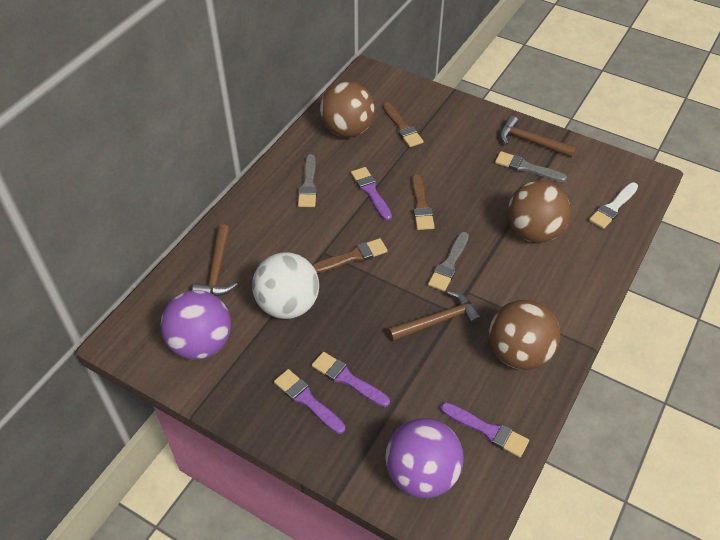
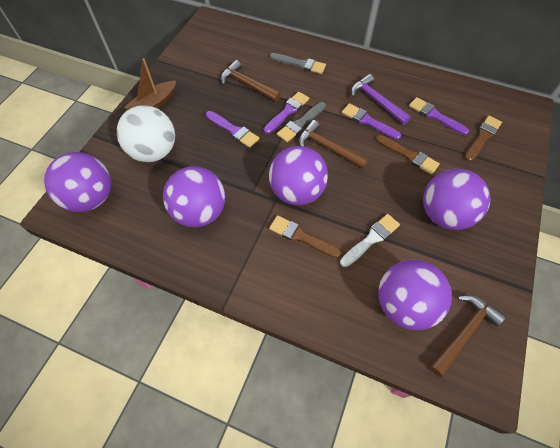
brown ball: 3 -> 0
brown boat: 0 -> 1
grey brush: 3 -> 2
purple ball: 2 -> 5
purple hammer: 0 -> 1

